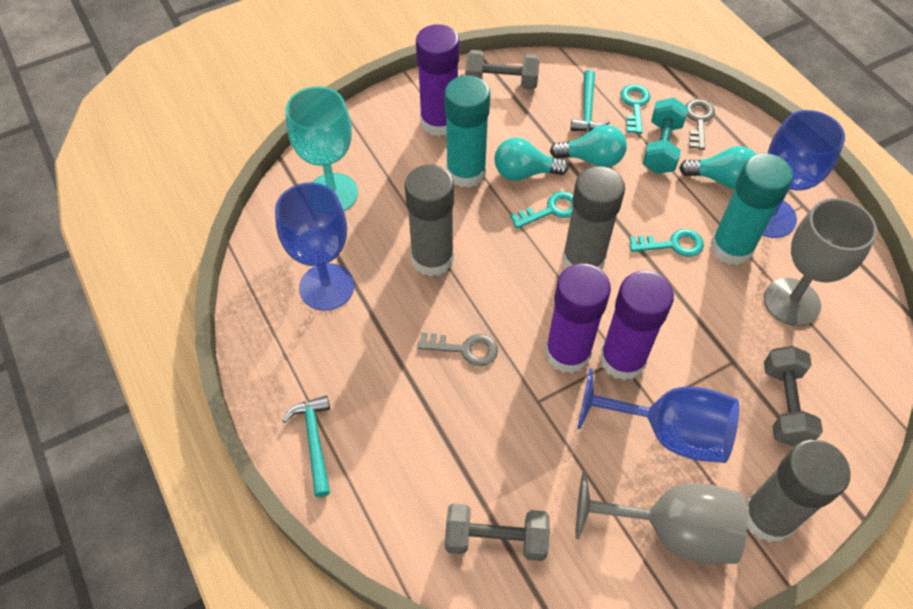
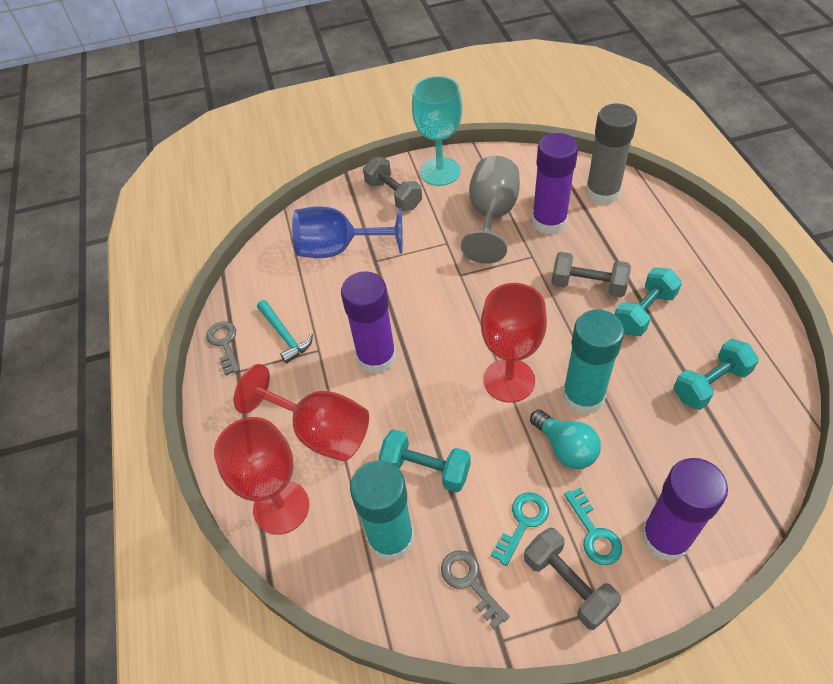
blue goblet: 3 -> 1
grey glue stick: 3 -> 1
grey goblet: 2 -> 1
red goblet: 0 -> 3
turquoise dumbbell: 1 -> 3
turquoise hammer: 2 -> 1
turquoise key: 3 -> 2
turquoise light bulb: 3 -> 1

